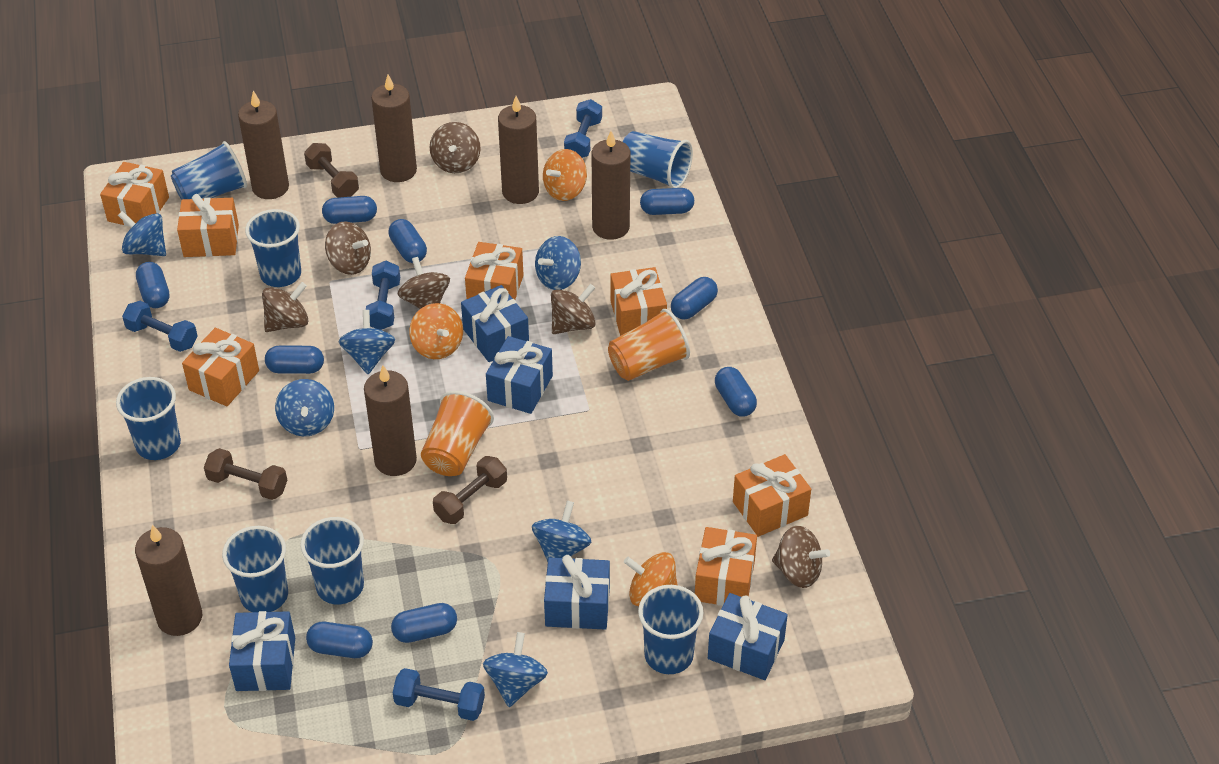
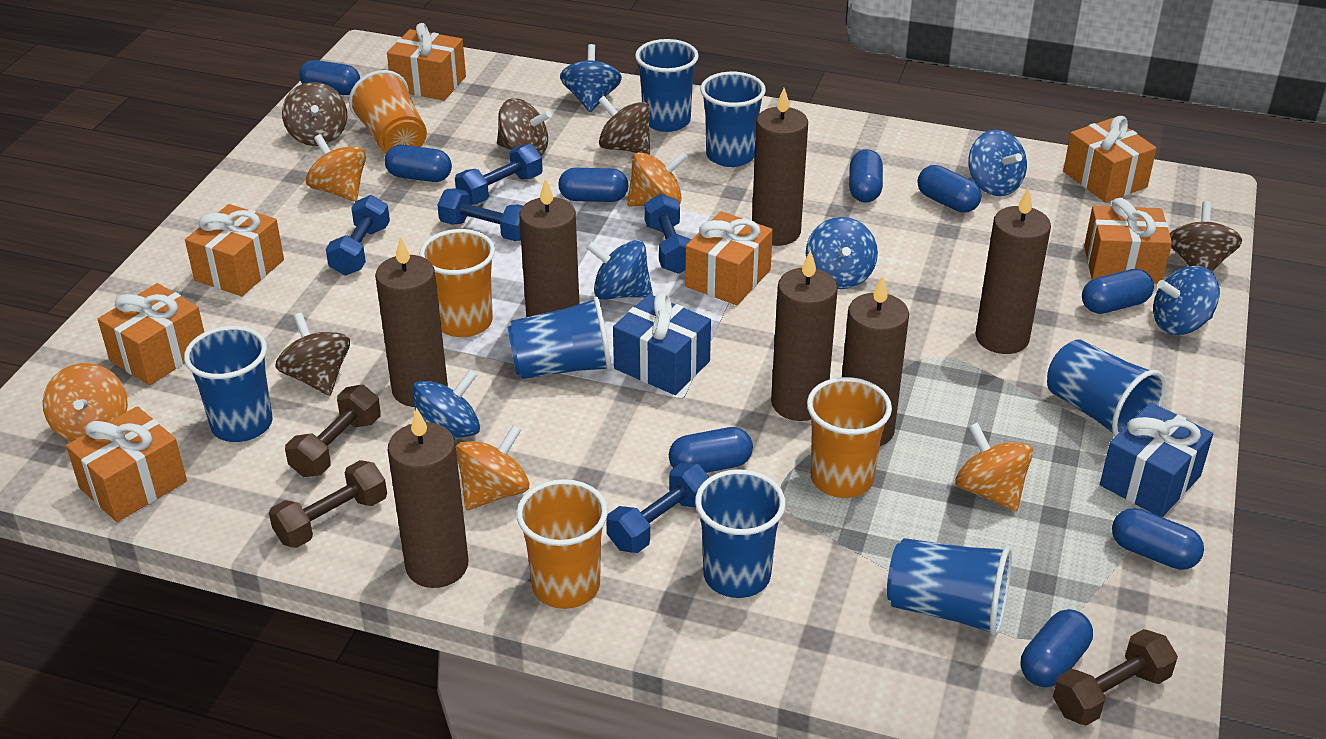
blue dumbbell: 4 -> 5
blue gift: 5 -> 2
brown candle: 6 -> 7
brown spinning top: 6 -> 5
orange cup: 2 -> 4
orange spinning top: 3 -> 5

